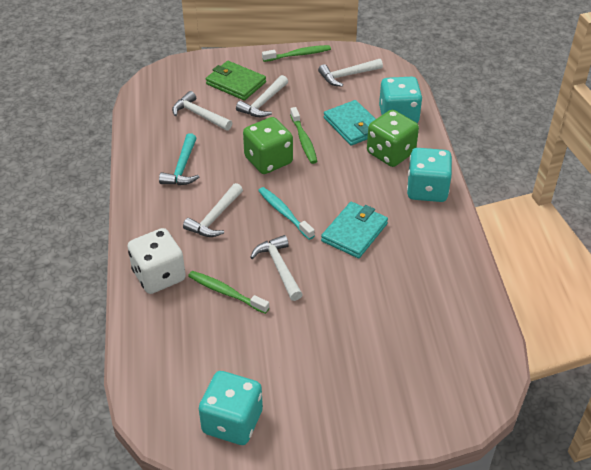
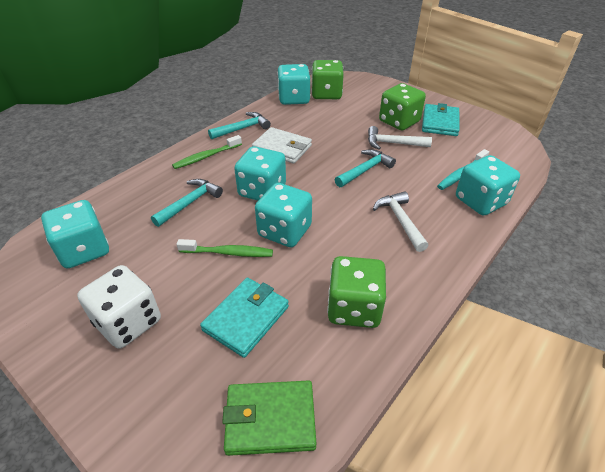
green dice: 2 -> 3
green toothbrush: 3 -> 2
turquoise dice: 3 -> 5
turquoise hammer: 1 -> 3
white hammer: 5 -> 2
white wallet: 0 -> 1

